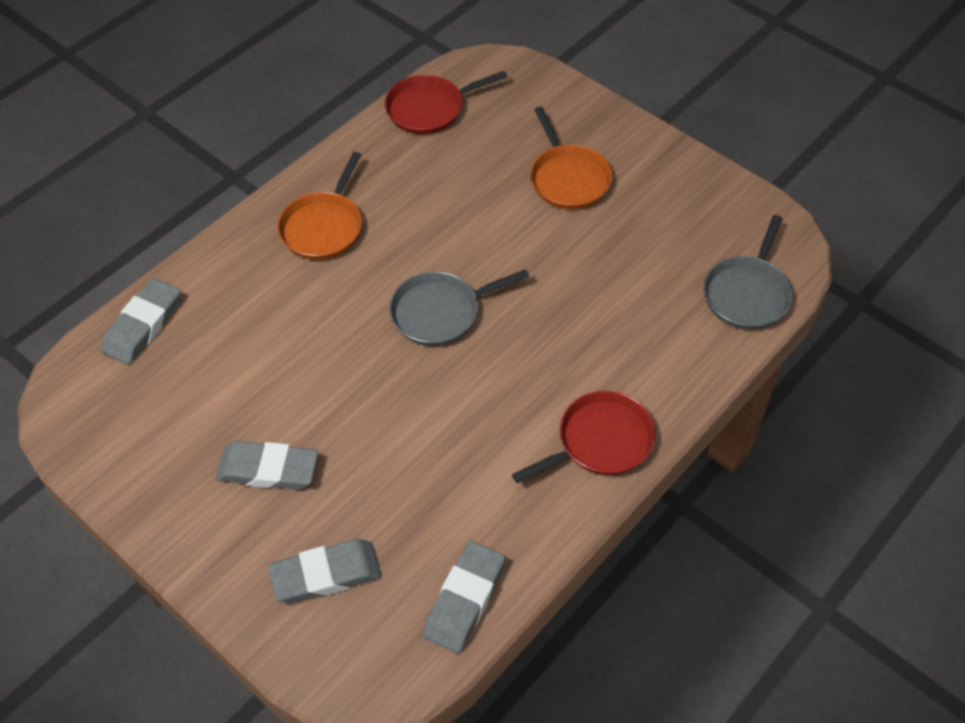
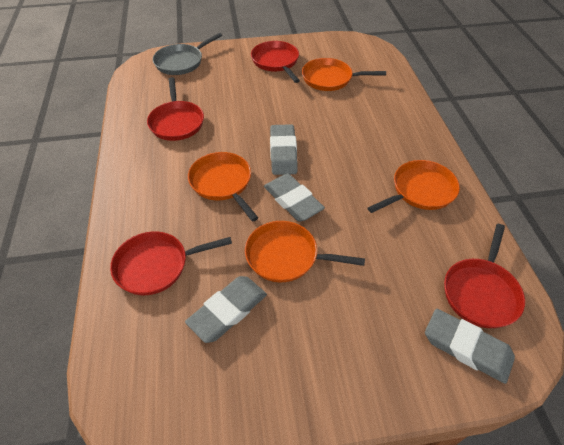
grey pan: 2 -> 1
orange pan: 2 -> 4
red pan: 2 -> 4

